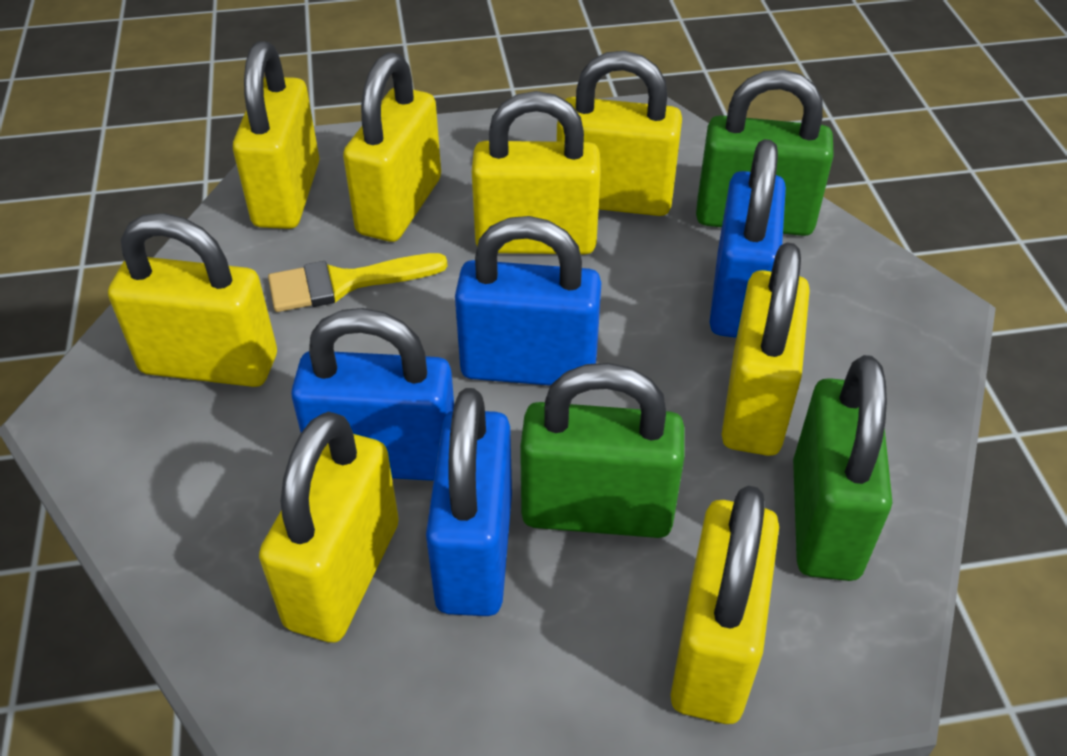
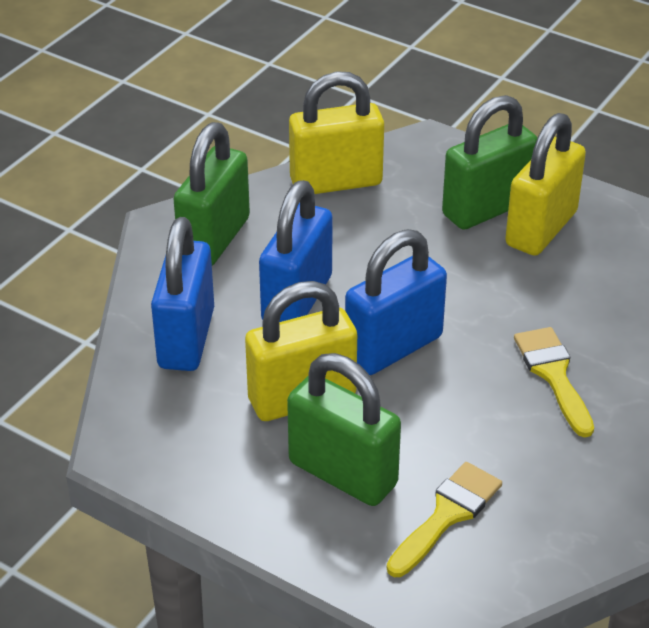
blue padlock: 4 -> 3
yellow brush: 1 -> 2
yellow padlock: 8 -> 3

